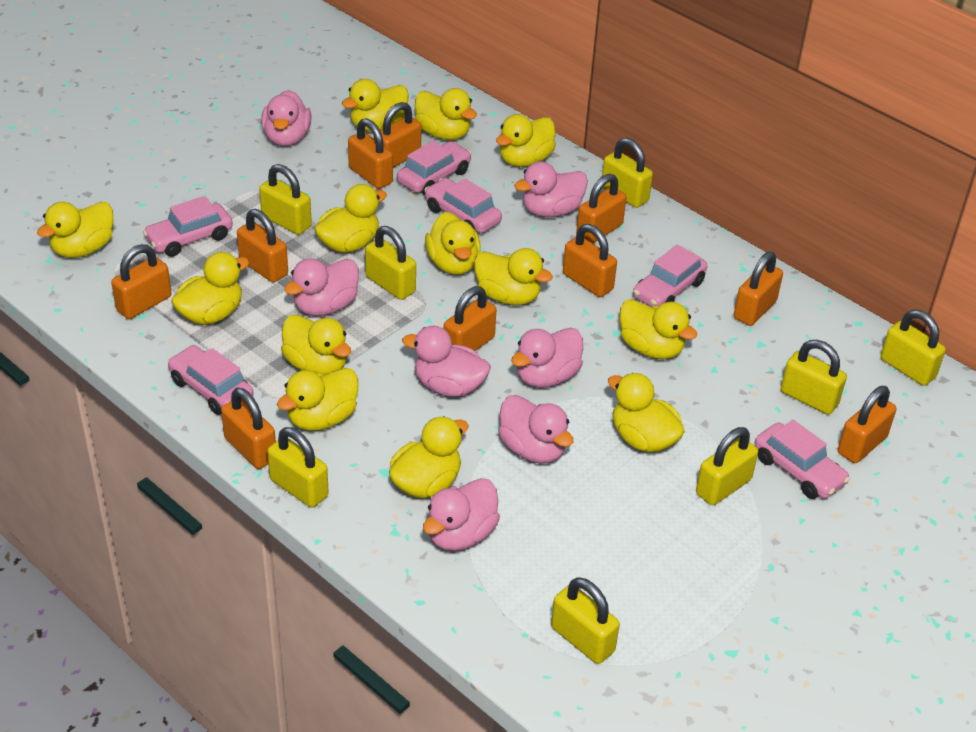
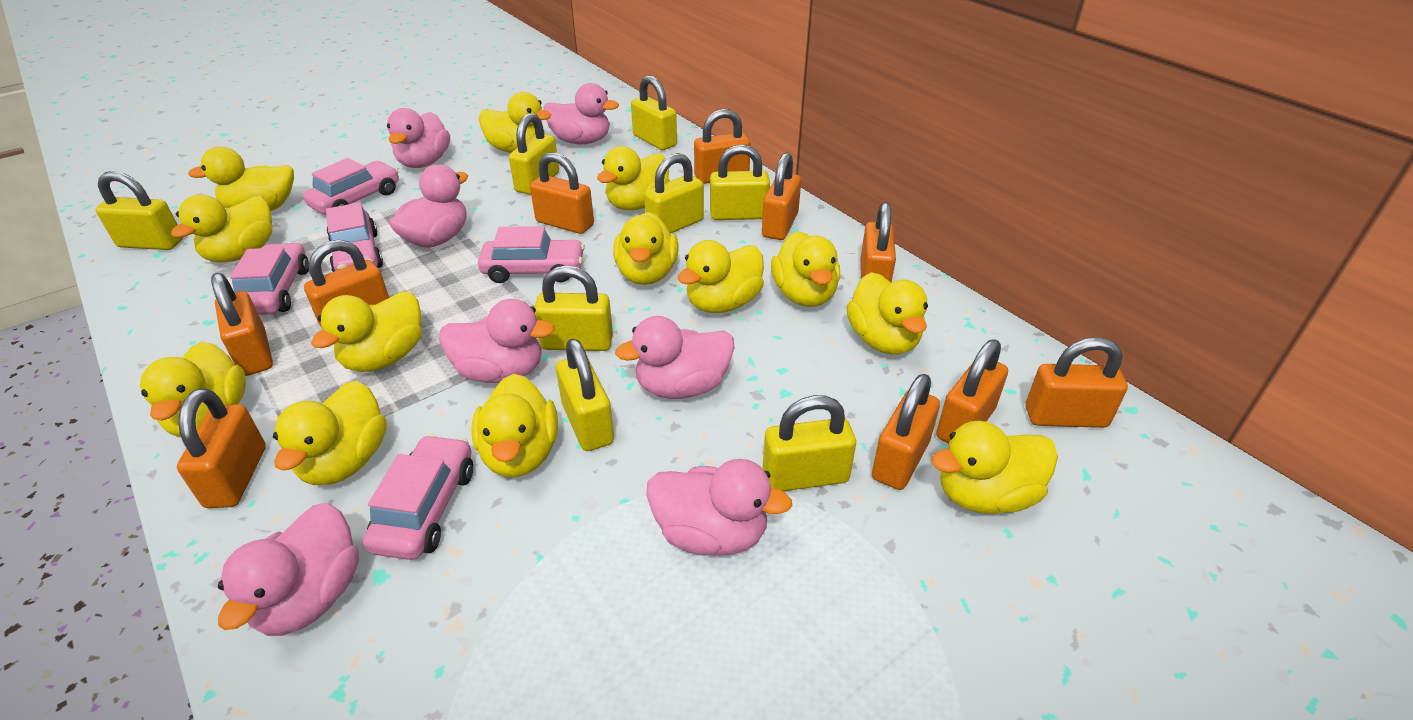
pink car: 6 -> 5

